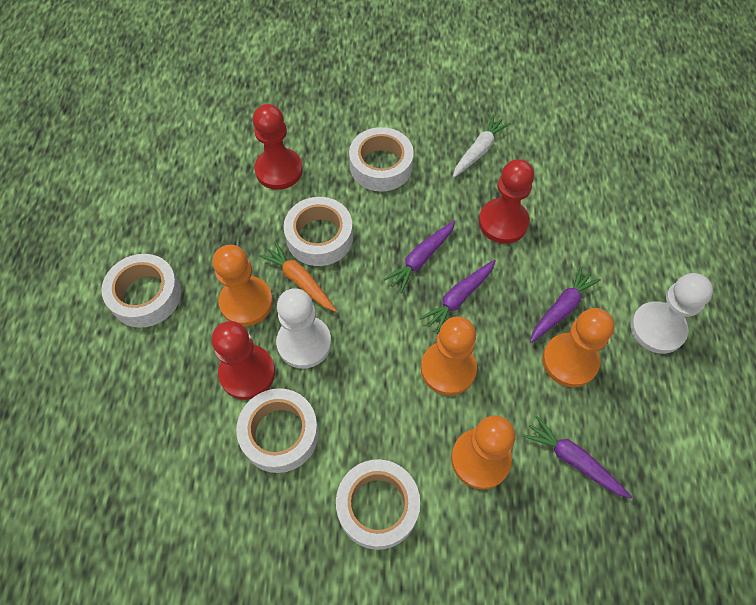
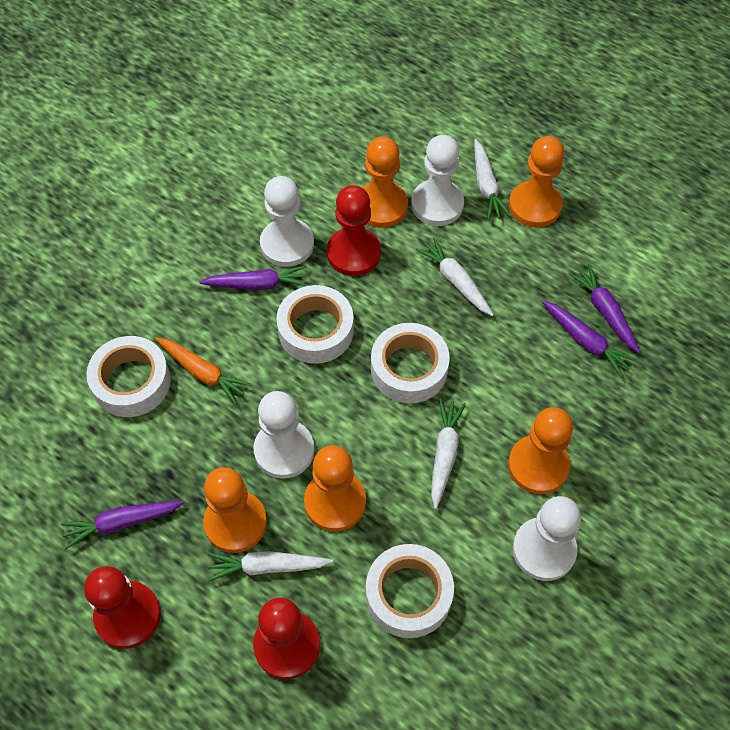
orange pawn: 4 -> 5
white carrot: 1 -> 4
white pawn: 2 -> 4
white tape: 5 -> 4

